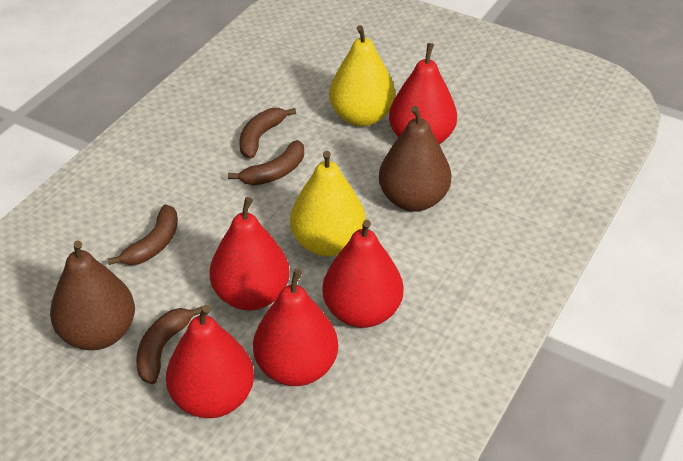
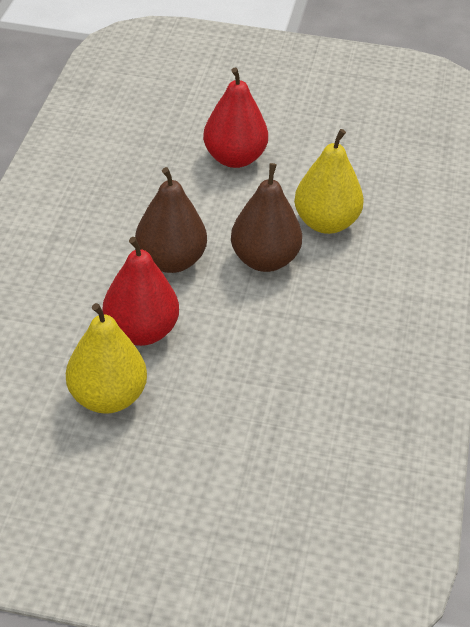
brown banana: 4 -> 0
red pear: 5 -> 2

